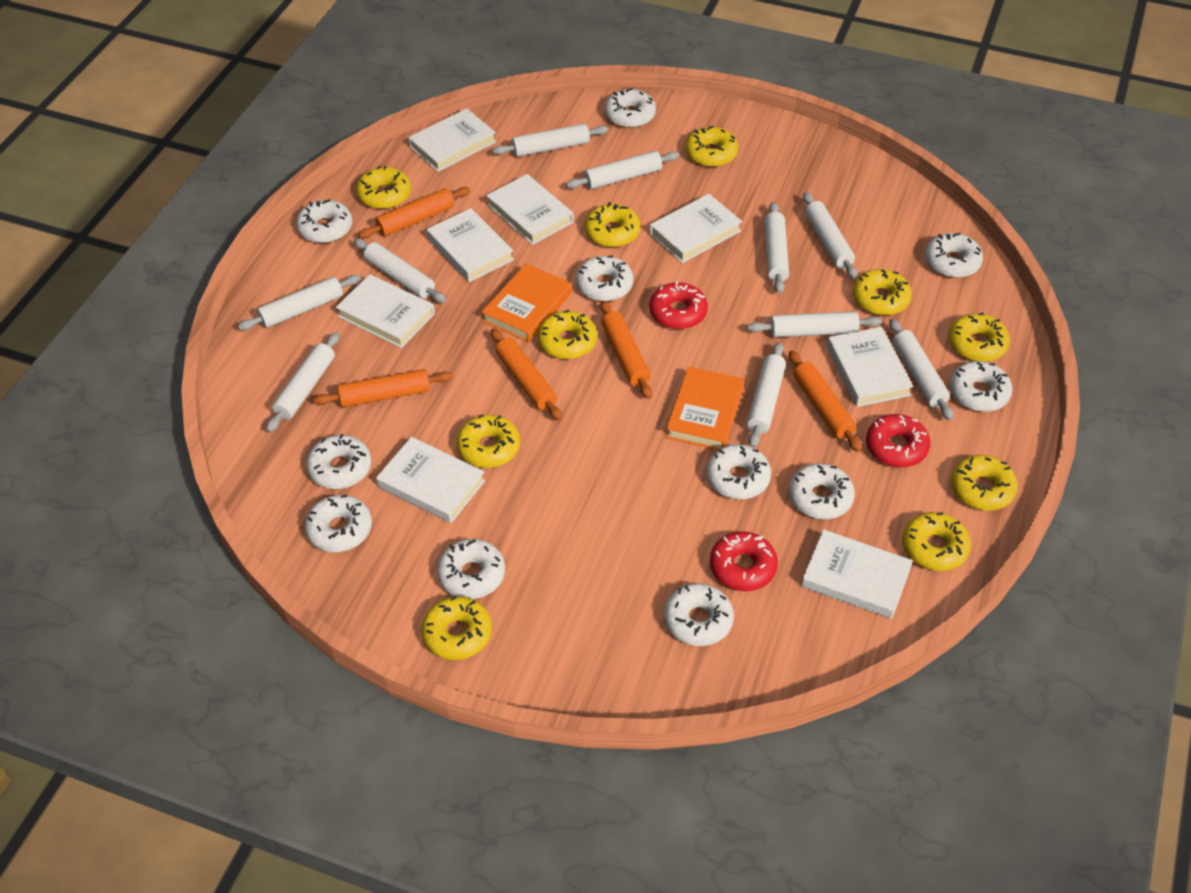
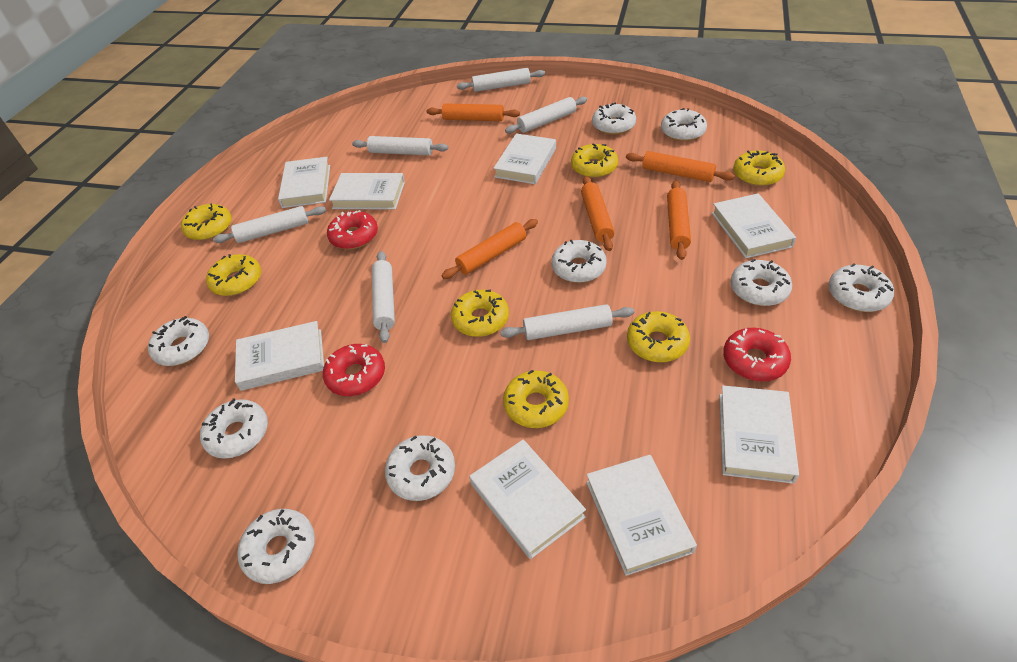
orange book: 2 -> 0
white donut: 11 -> 9
white rolling pin: 10 -> 6
yellow donut: 10 -> 7

